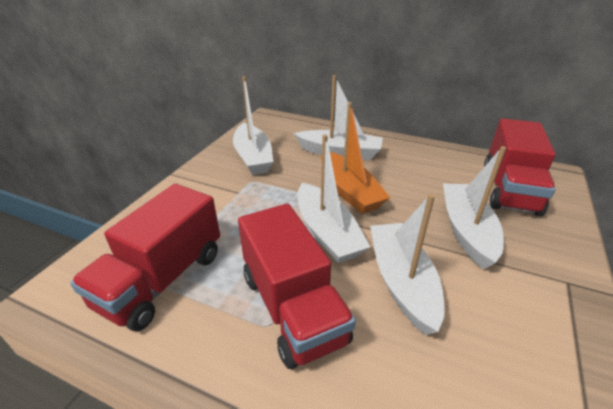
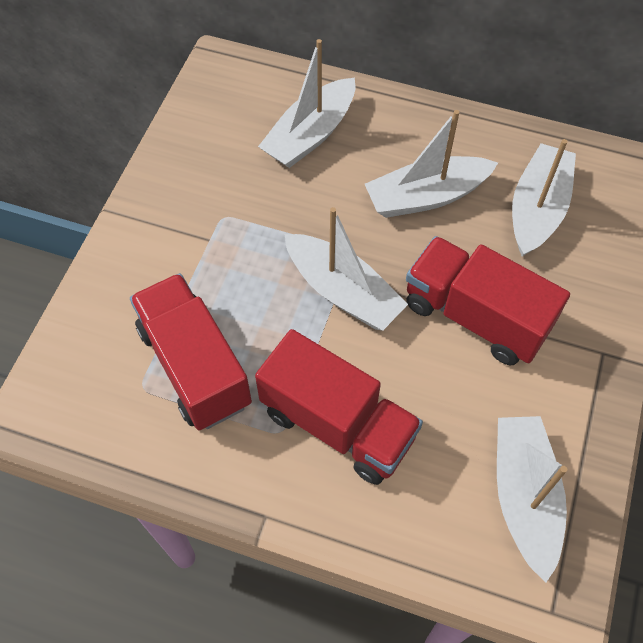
orange boat: 1 -> 0

